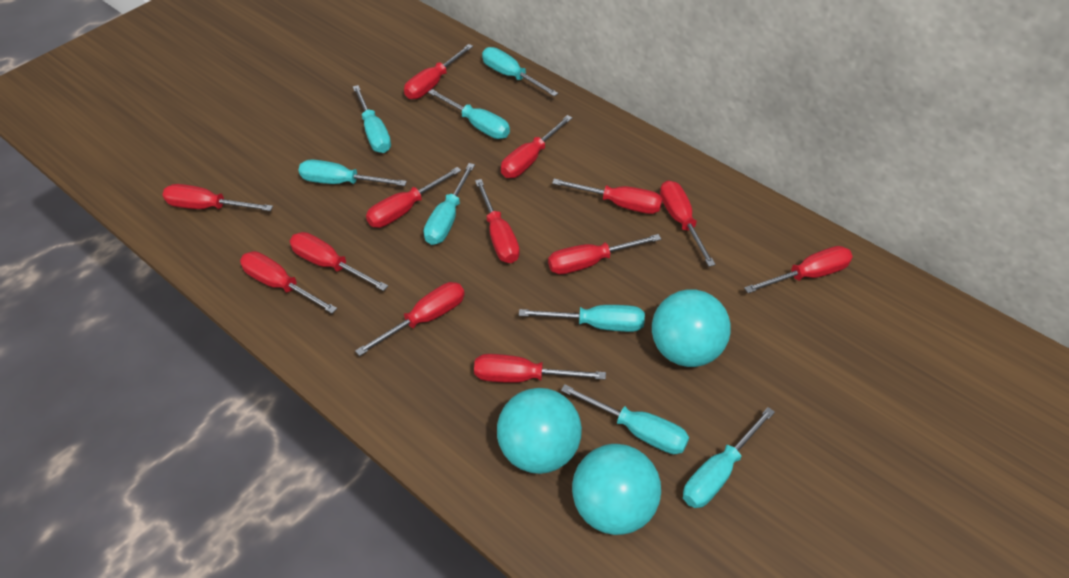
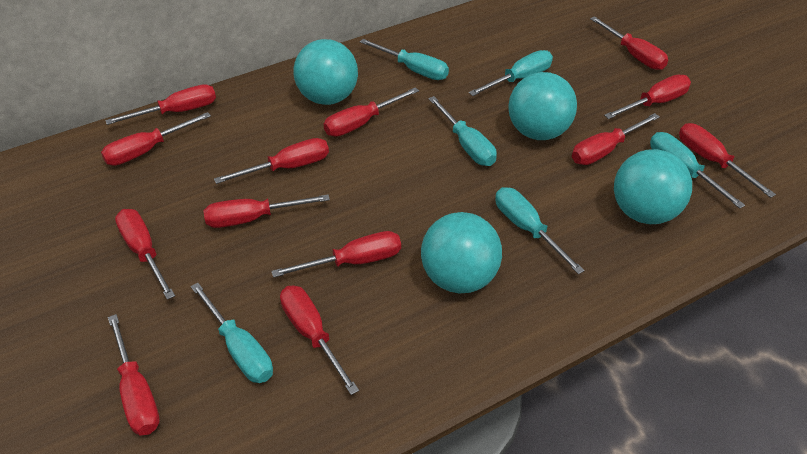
turquoise ball: 3 -> 4
turquoise screwdriver: 8 -> 6

